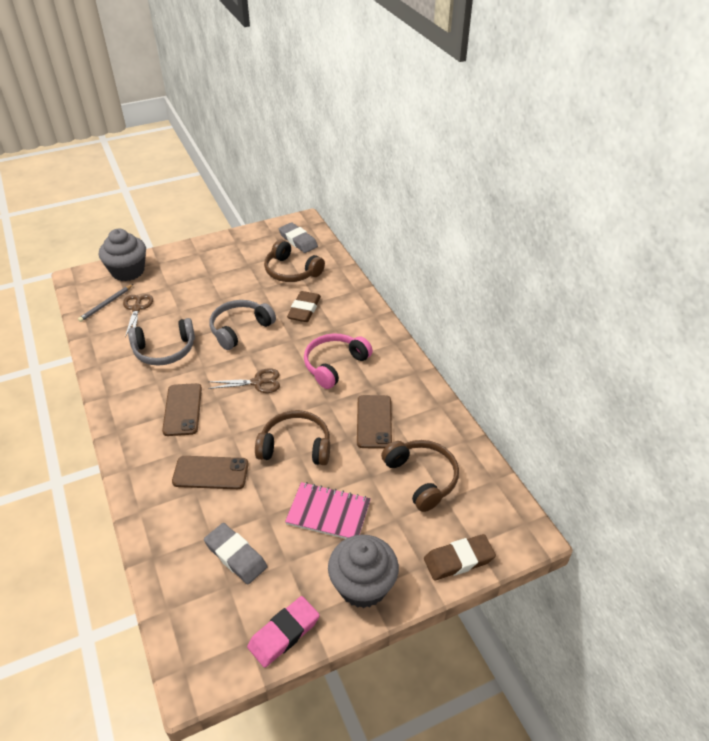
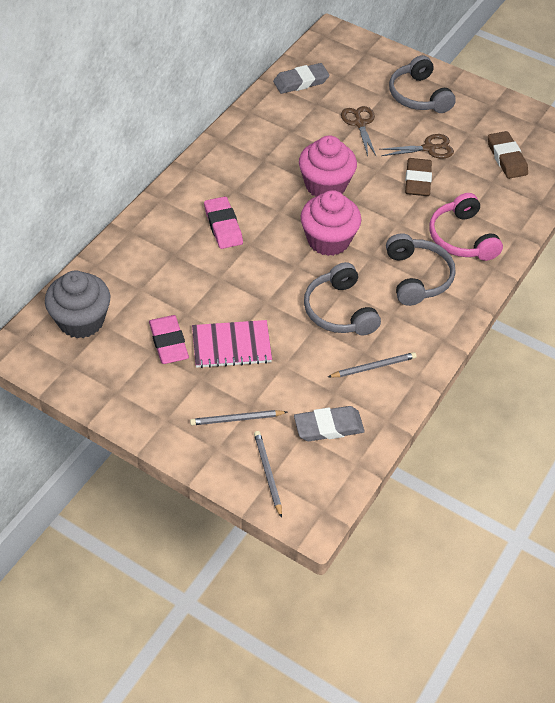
brown headphones: 3 -> 0
brown phone: 3 -> 0
grey cupcake: 2 -> 1
grey headphones: 2 -> 3
grey pencil: 1 -> 3
pink cupcake: 0 -> 2
pink eraser: 1 -> 2

